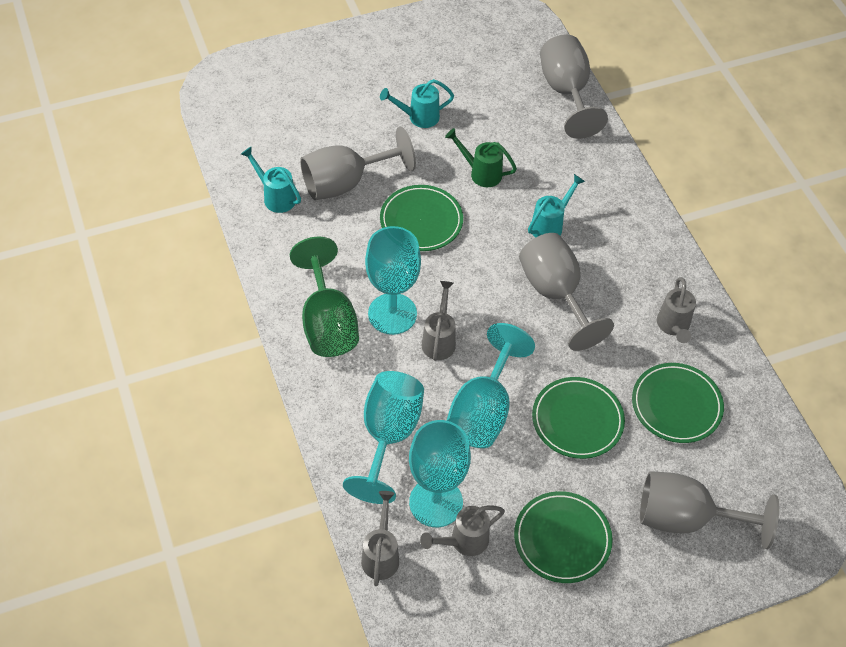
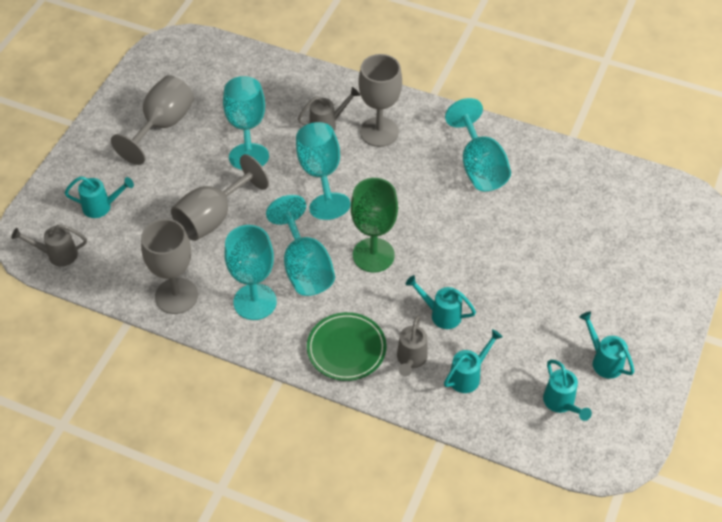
green plate: 4 -> 1
green watering can: 1 -> 0
grey watering can: 4 -> 3
turquoise goblet: 4 -> 5
turquoise watering can: 3 -> 5

